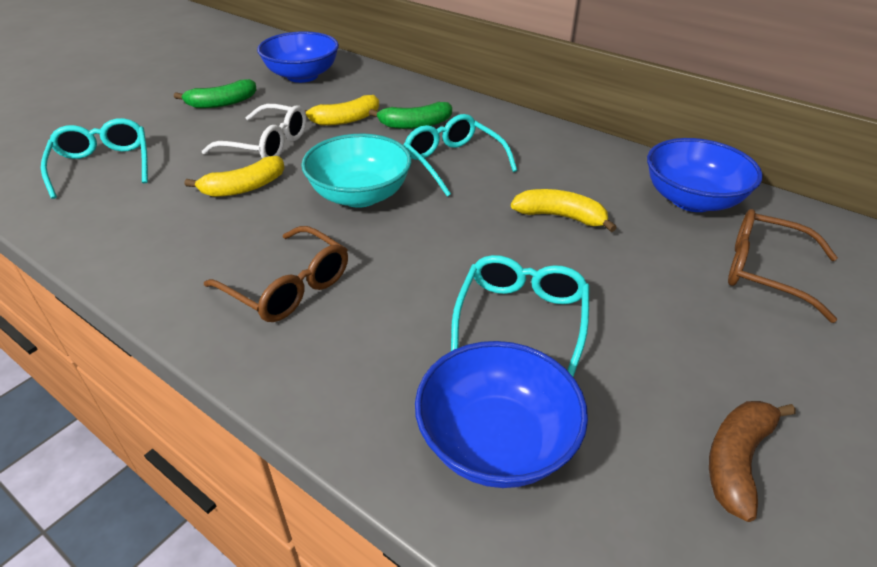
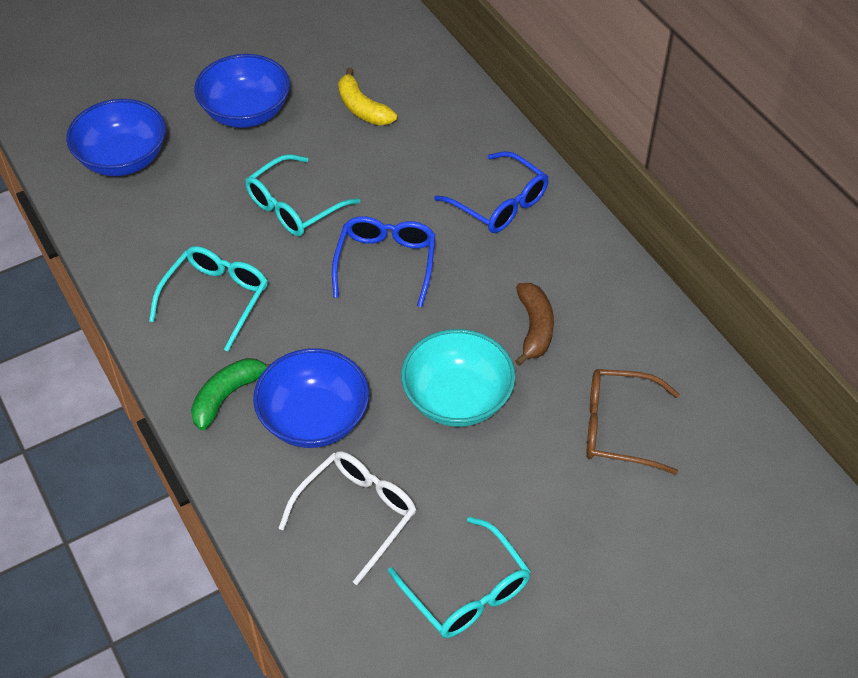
blue glasses: 0 -> 2
brown glasses: 2 -> 1
green banana: 2 -> 1
yellow banana: 3 -> 1

